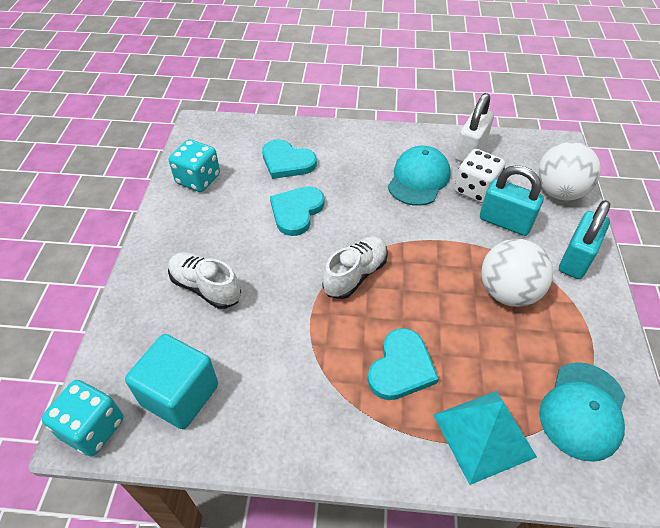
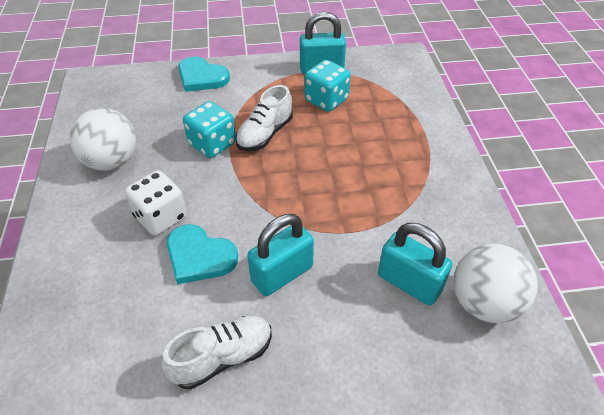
turquoise cap: 2 -> 0
turquoise cube: 1 -> 0
turquoise heart: 3 -> 2
turquoise padlock: 2 -> 3
turquoise pyramid: 1 -> 0
white padlock: 1 -> 0

